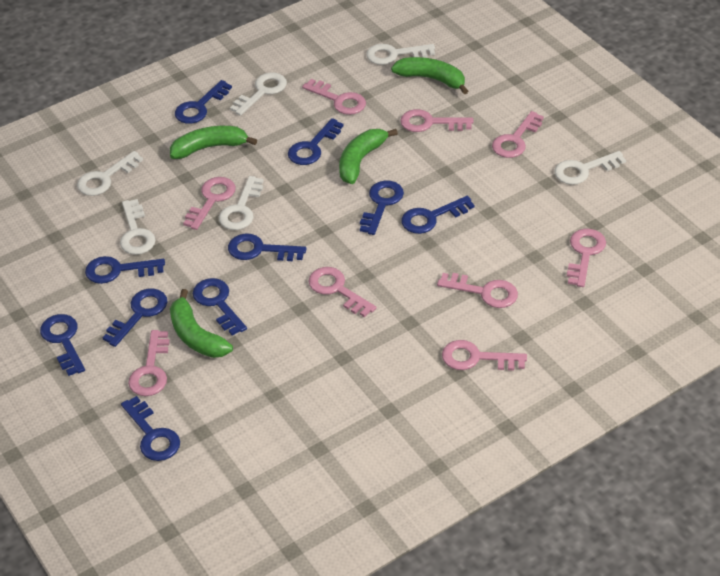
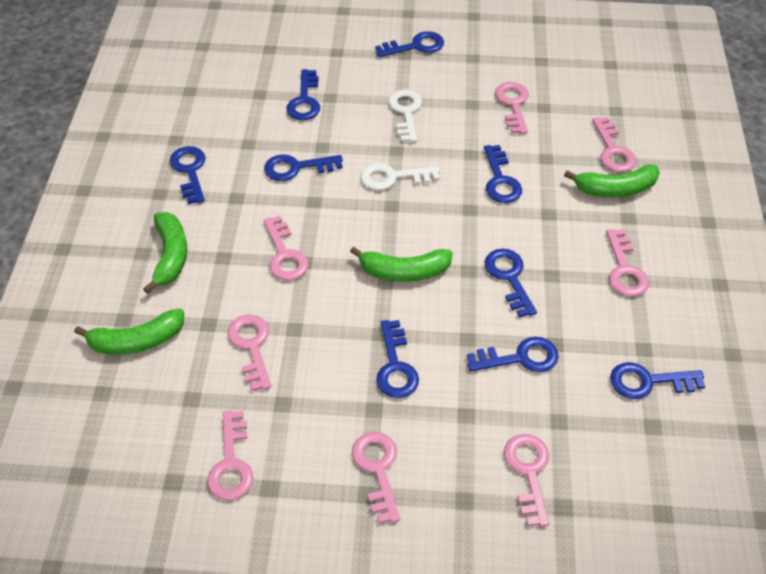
blue key: 10 -> 9
pink key: 9 -> 8
white key: 6 -> 2

